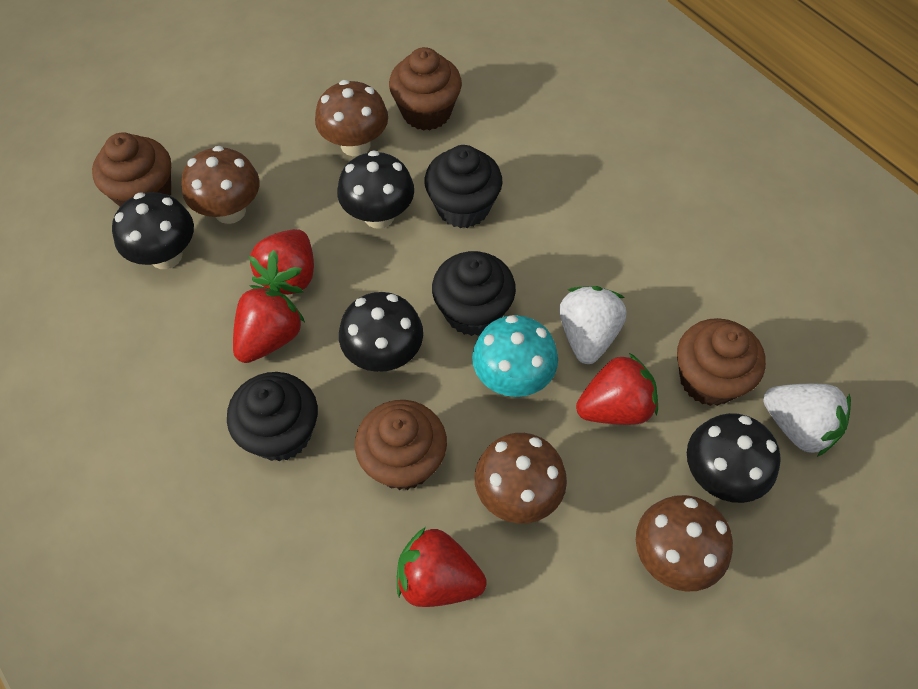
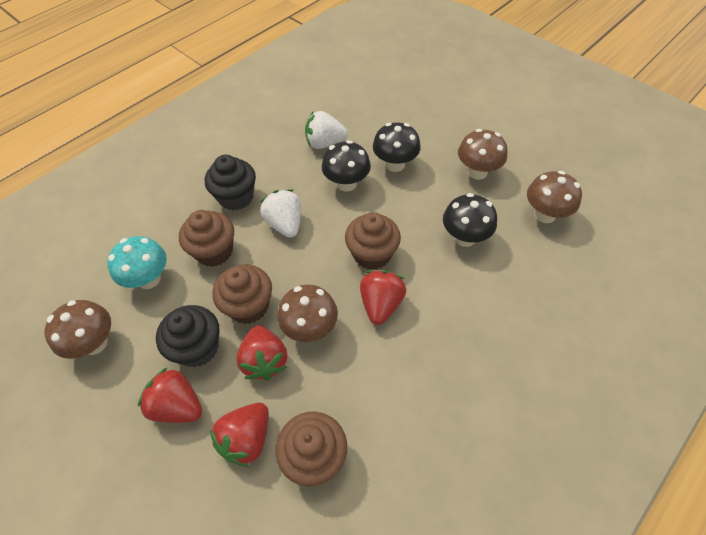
black cupcake: 3 -> 2
black mushroom: 4 -> 3

